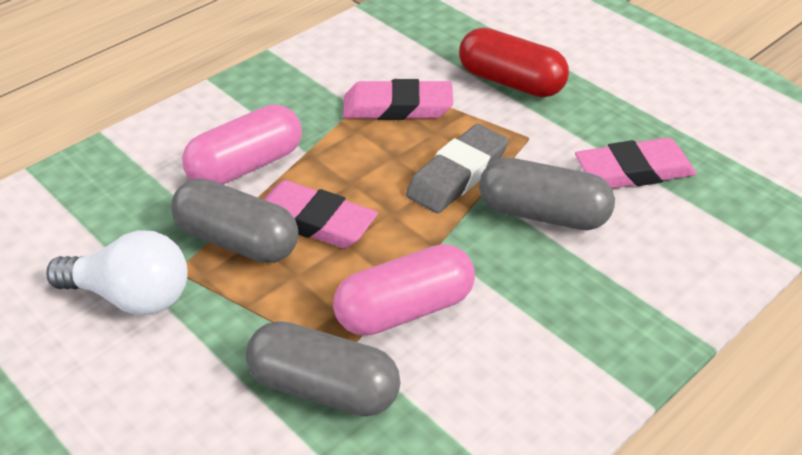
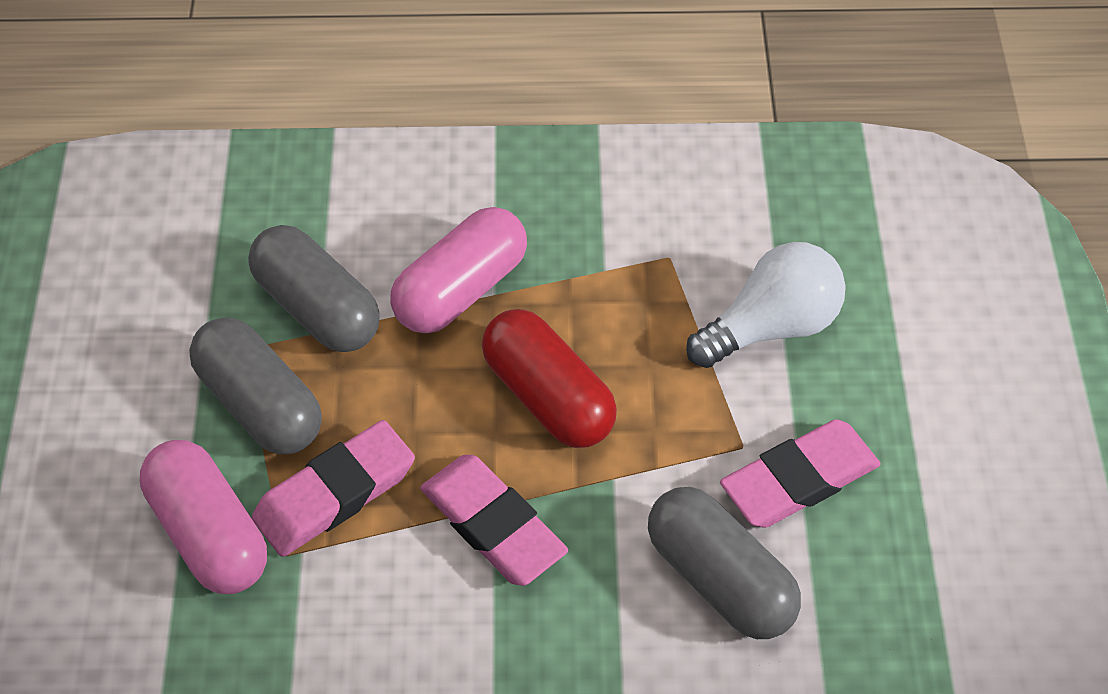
grey eraser: 1 -> 0

